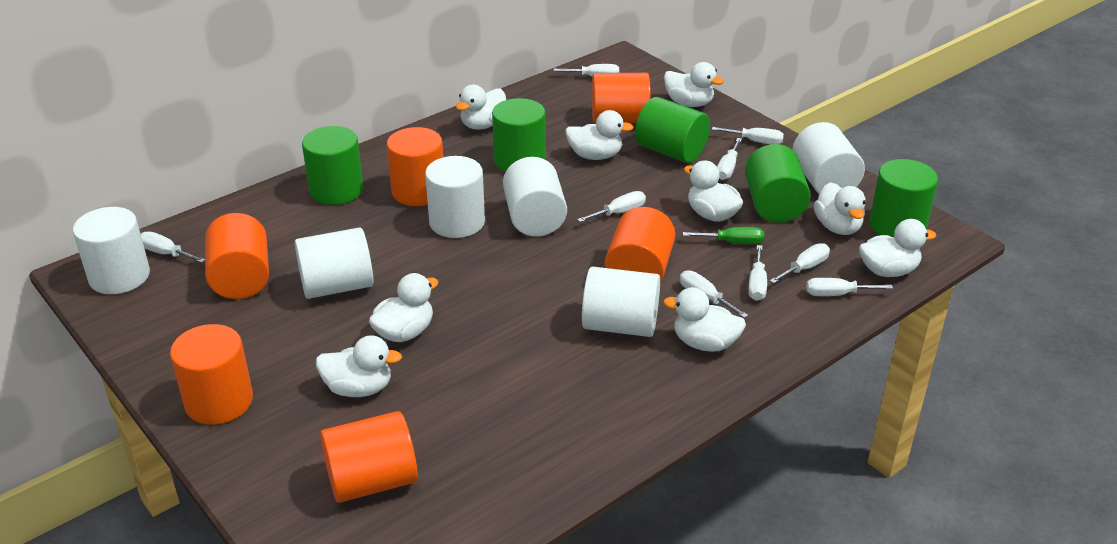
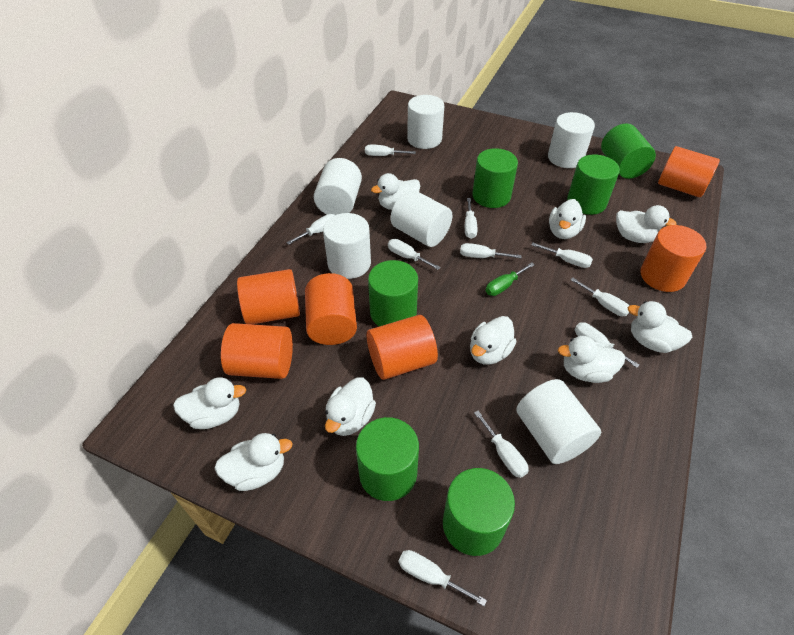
green cylinder: 5 -> 6
white screwdriver: 9 -> 10

